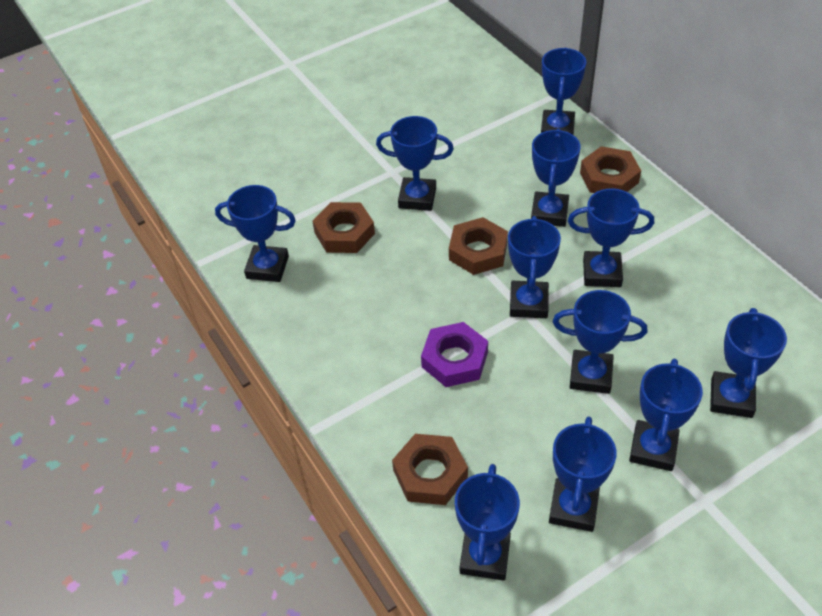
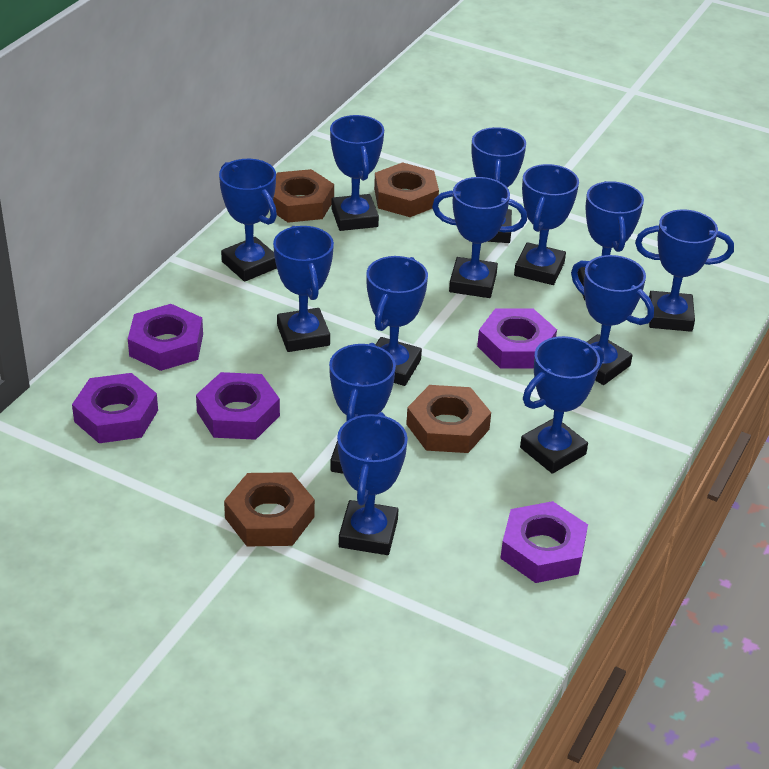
blue trophy: 11 -> 13
purple nut: 1 -> 5

